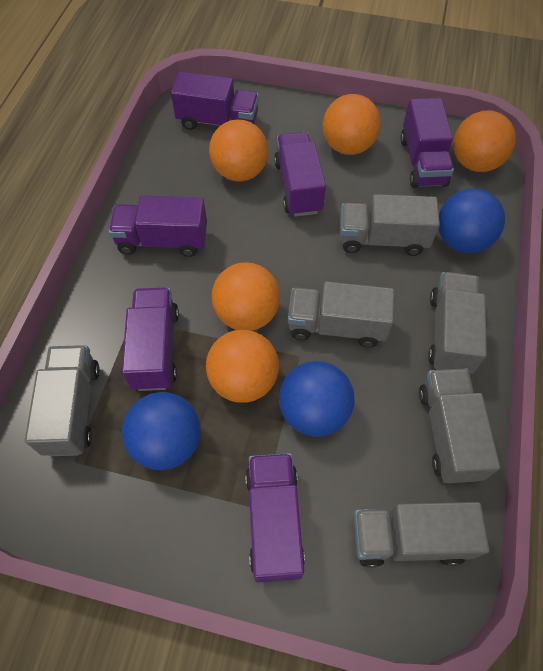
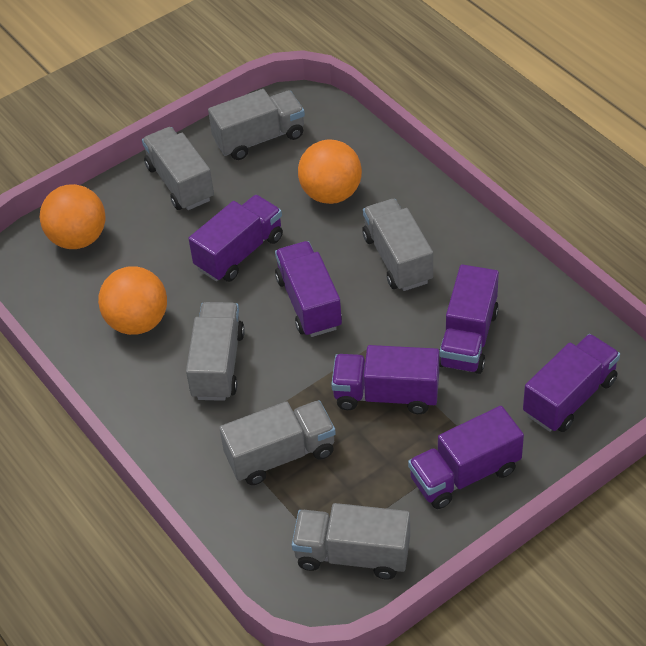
blue ball: 3 -> 0
orange ball: 5 -> 3

